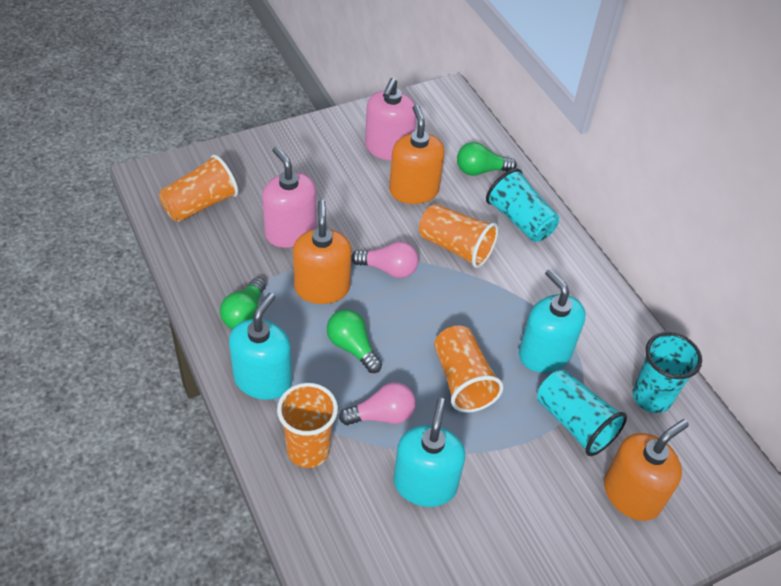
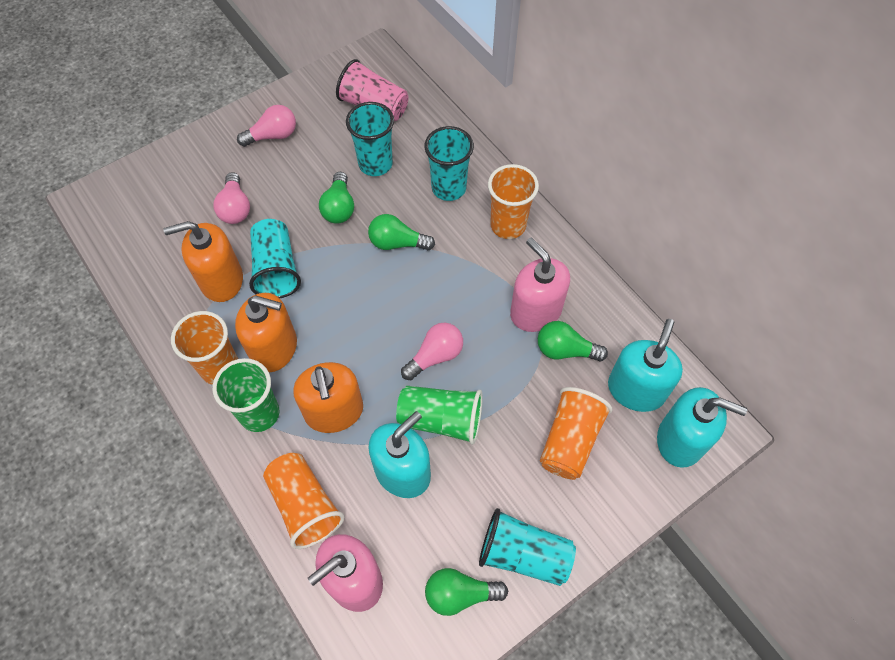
green cup: 0 -> 2
green light bulb: 3 -> 4
pink cup: 0 -> 1
pink light bulb: 2 -> 3
turquoise cup: 3 -> 4

